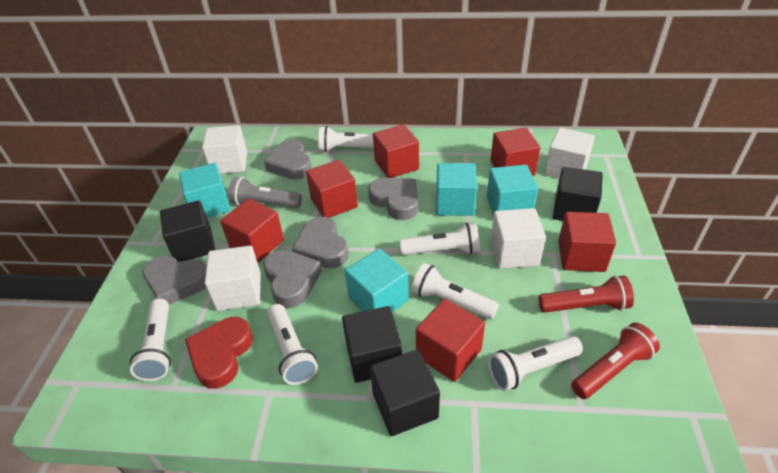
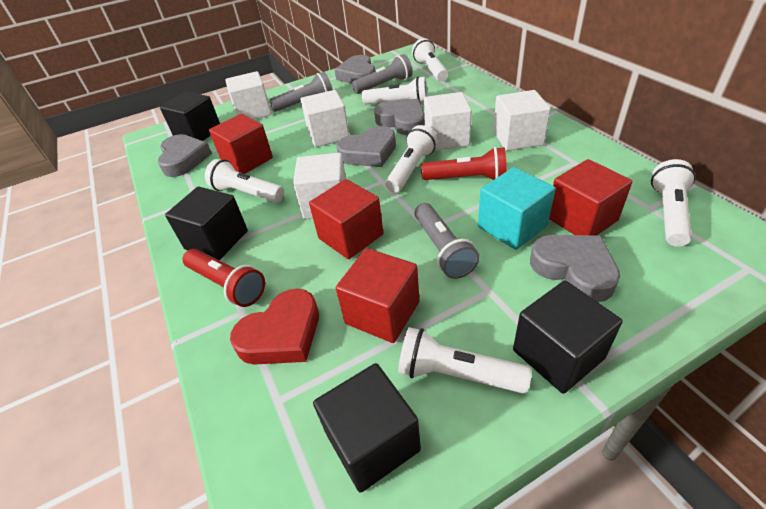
grey flashlight: 1 -> 3
red cube: 6 -> 4
turquoise cube: 4 -> 1
white cube: 4 -> 5

